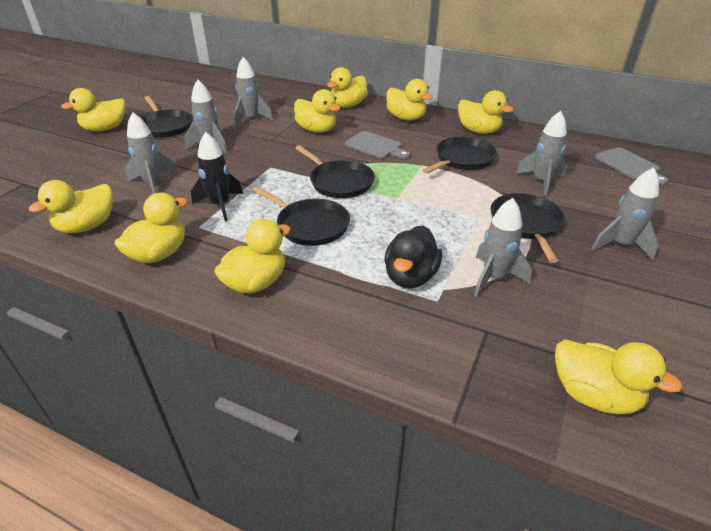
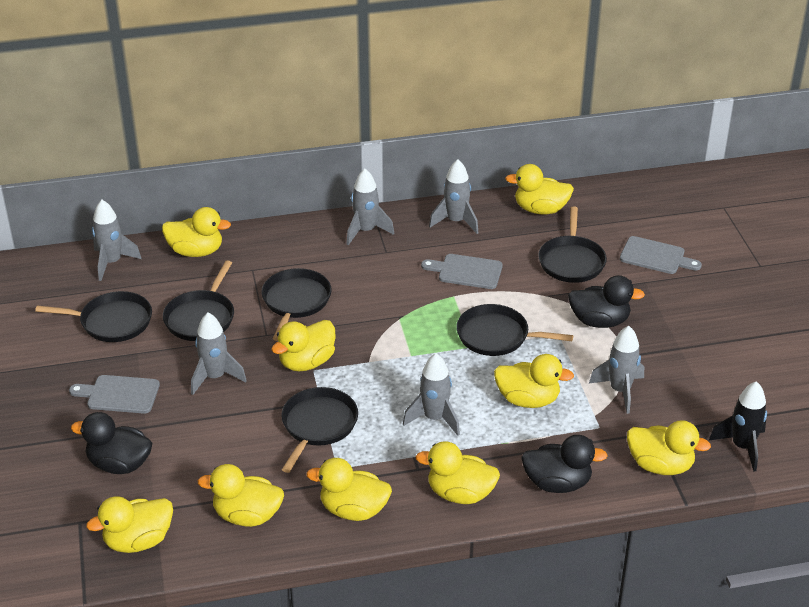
black duck: 1 -> 3
black pan: 5 -> 6
grey cutting board: 2 -> 3

